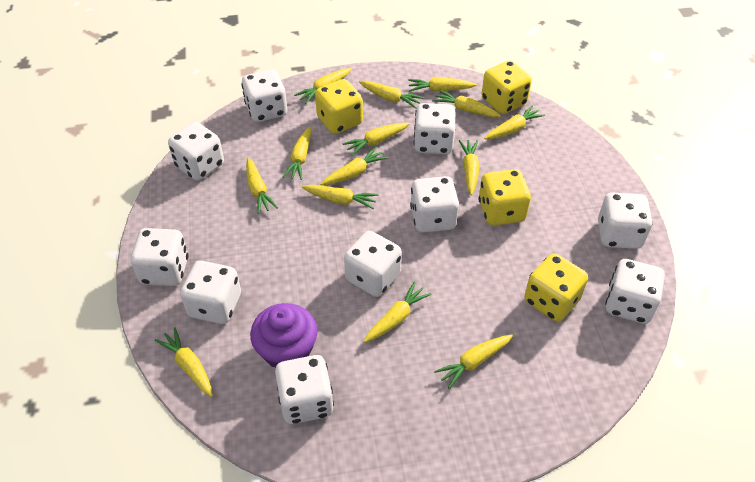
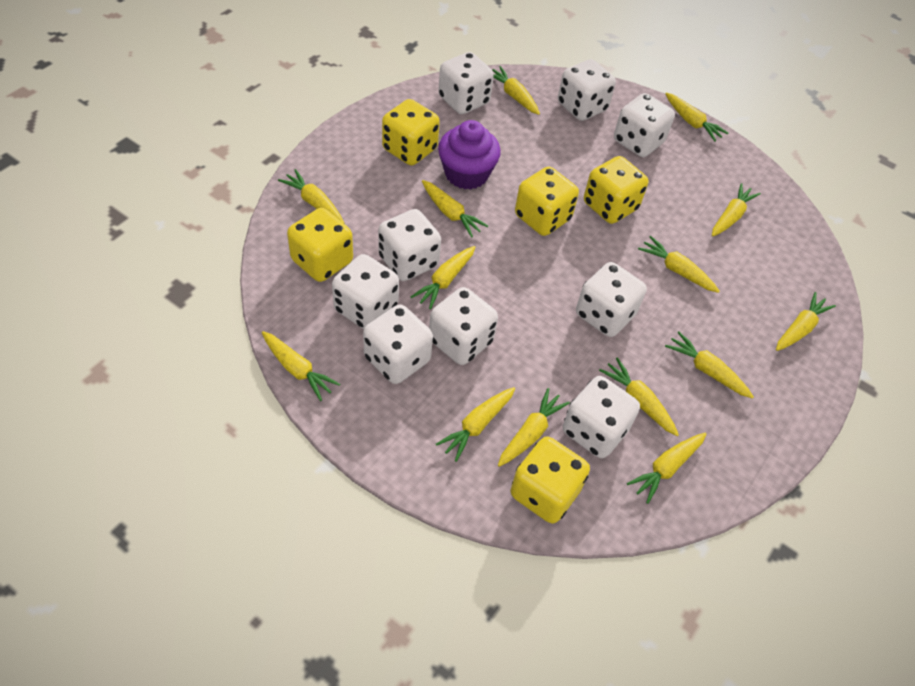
white dice: 10 -> 9
yellow dice: 4 -> 5

